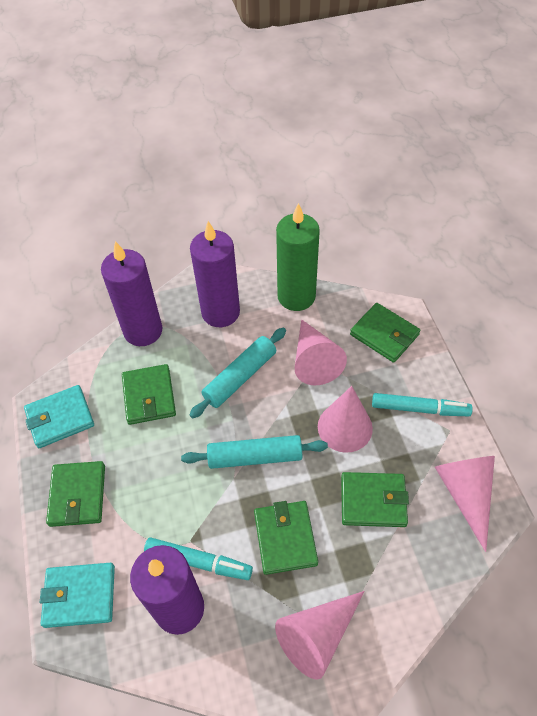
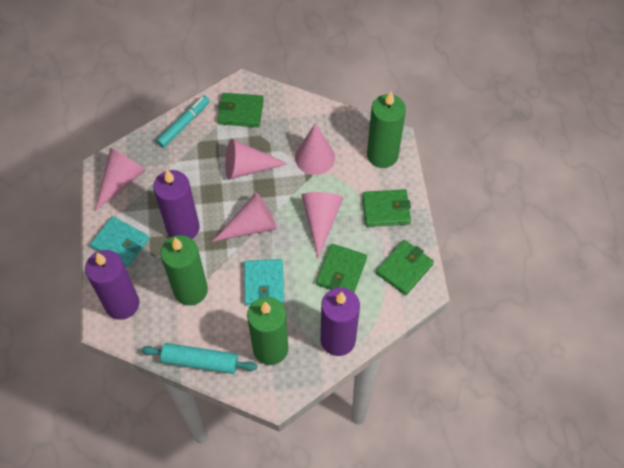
green candle: 1 -> 3
green wallet: 5 -> 4
pink cone: 4 -> 5
turquoise marker: 2 -> 1
turquoise rolling pin: 2 -> 1

